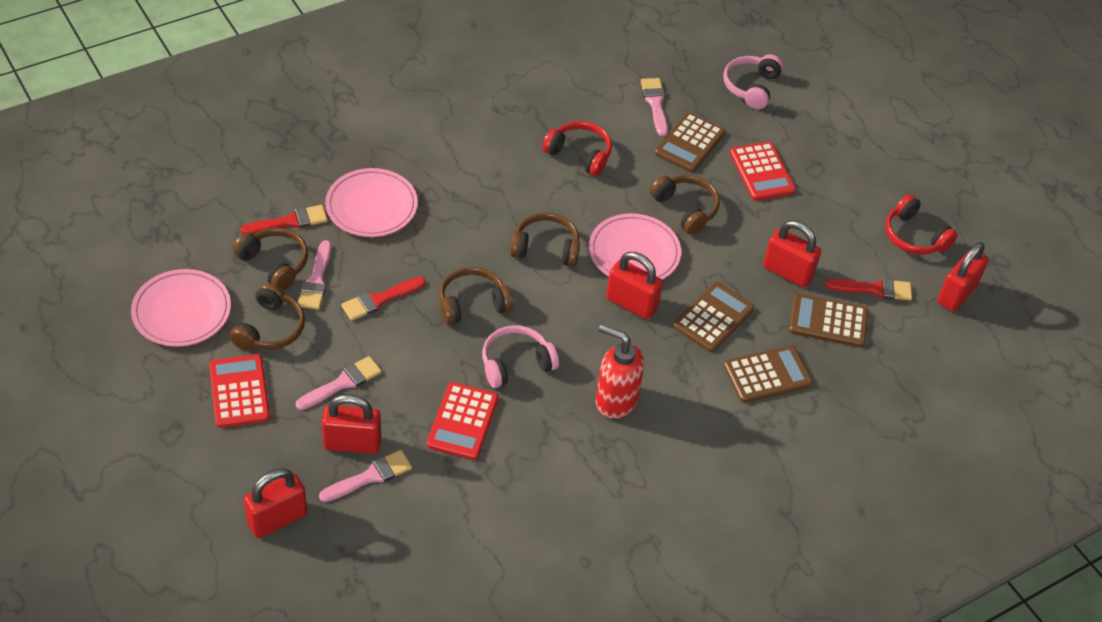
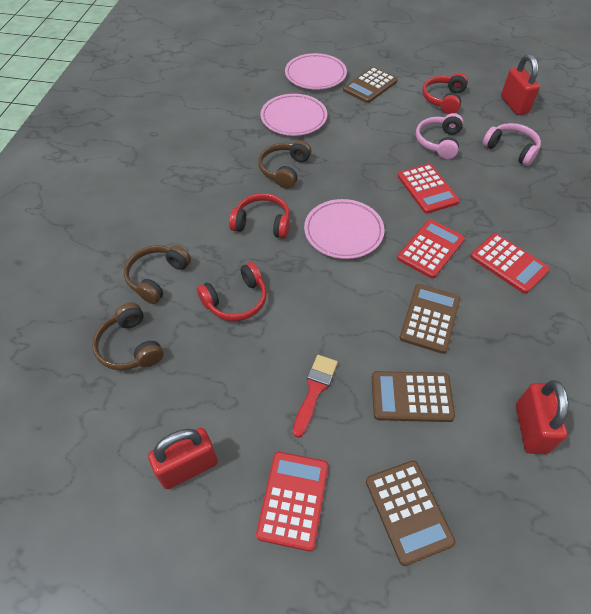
brown headphones: 5 -> 3
pink brush: 4 -> 0
red brush: 3 -> 1
red calculator: 3 -> 4
red headphones: 2 -> 3
red padlock: 5 -> 3
red soap dispenser: 1 -> 0

